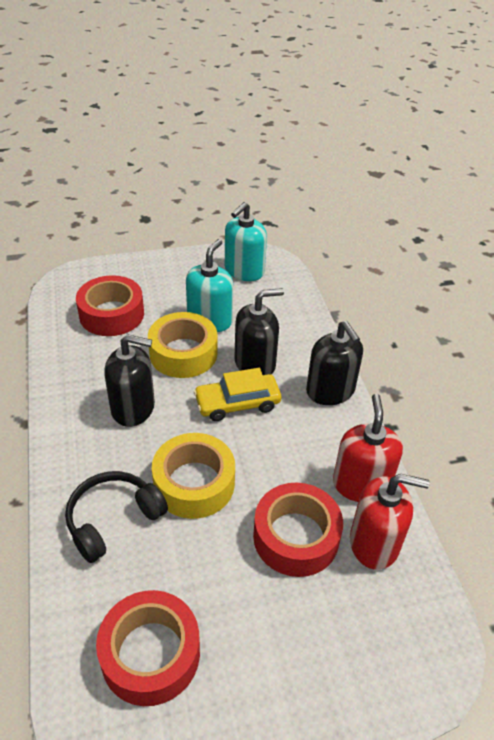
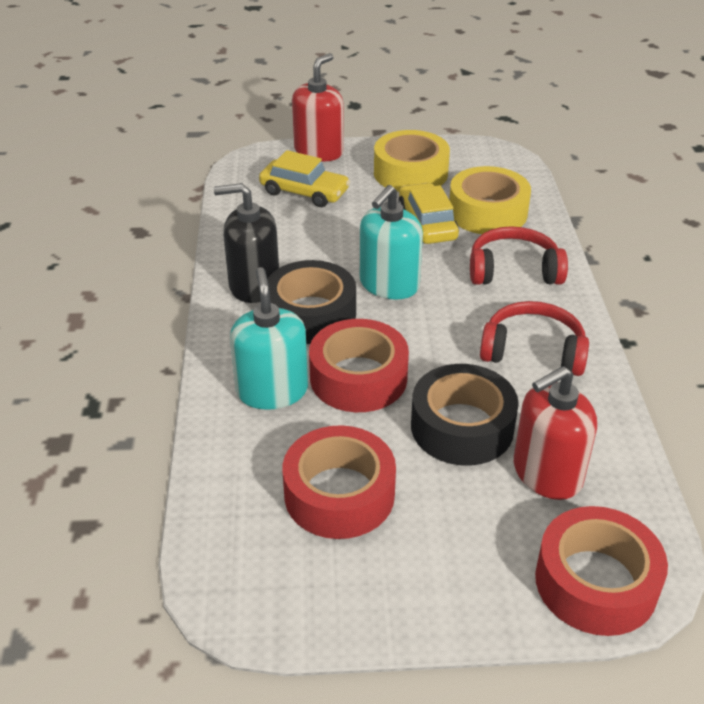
black headphones: 1 -> 0
black soap dispenser: 3 -> 1
black tape: 0 -> 2
red headphones: 0 -> 2
yellow car: 1 -> 2

